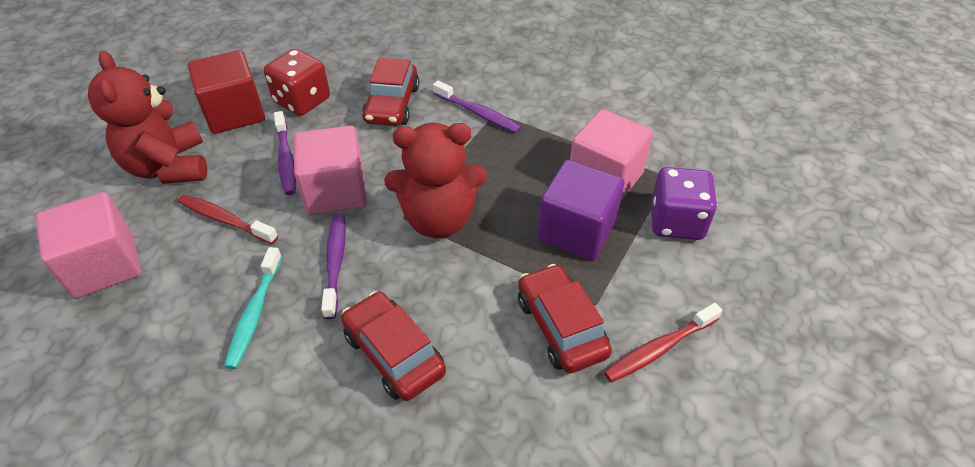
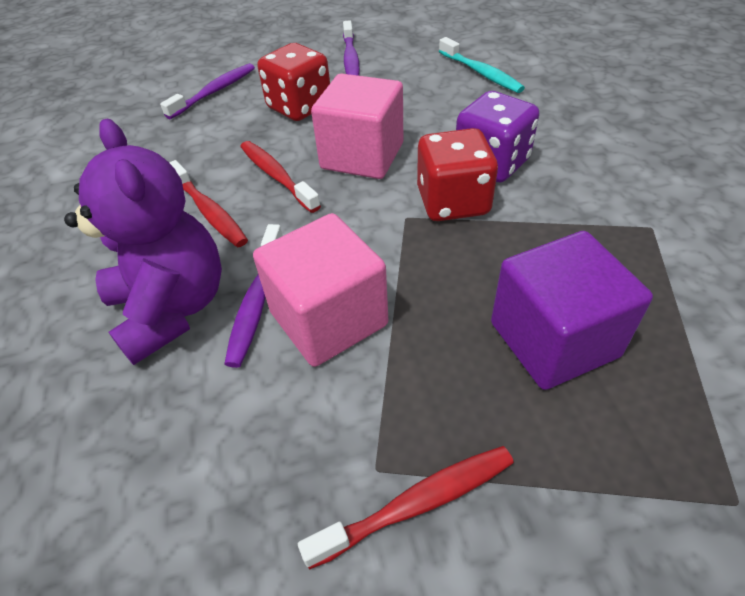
pink cube: 3 -> 2
purple teddy bear: 0 -> 1
red car: 3 -> 0
red cube: 1 -> 0
red dice: 1 -> 2
red teddy bear: 2 -> 0
red toothbrush: 2 -> 3

